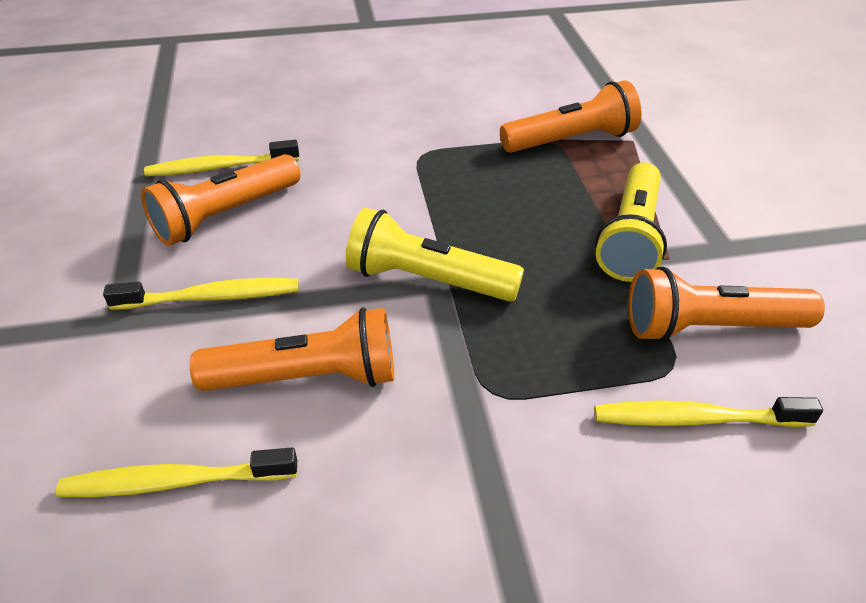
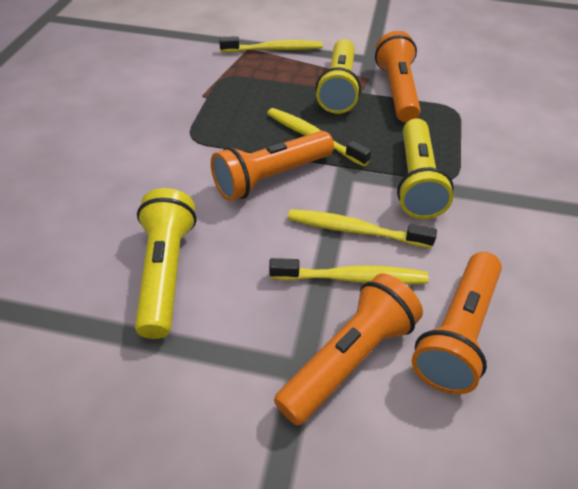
yellow flashlight: 2 -> 3

